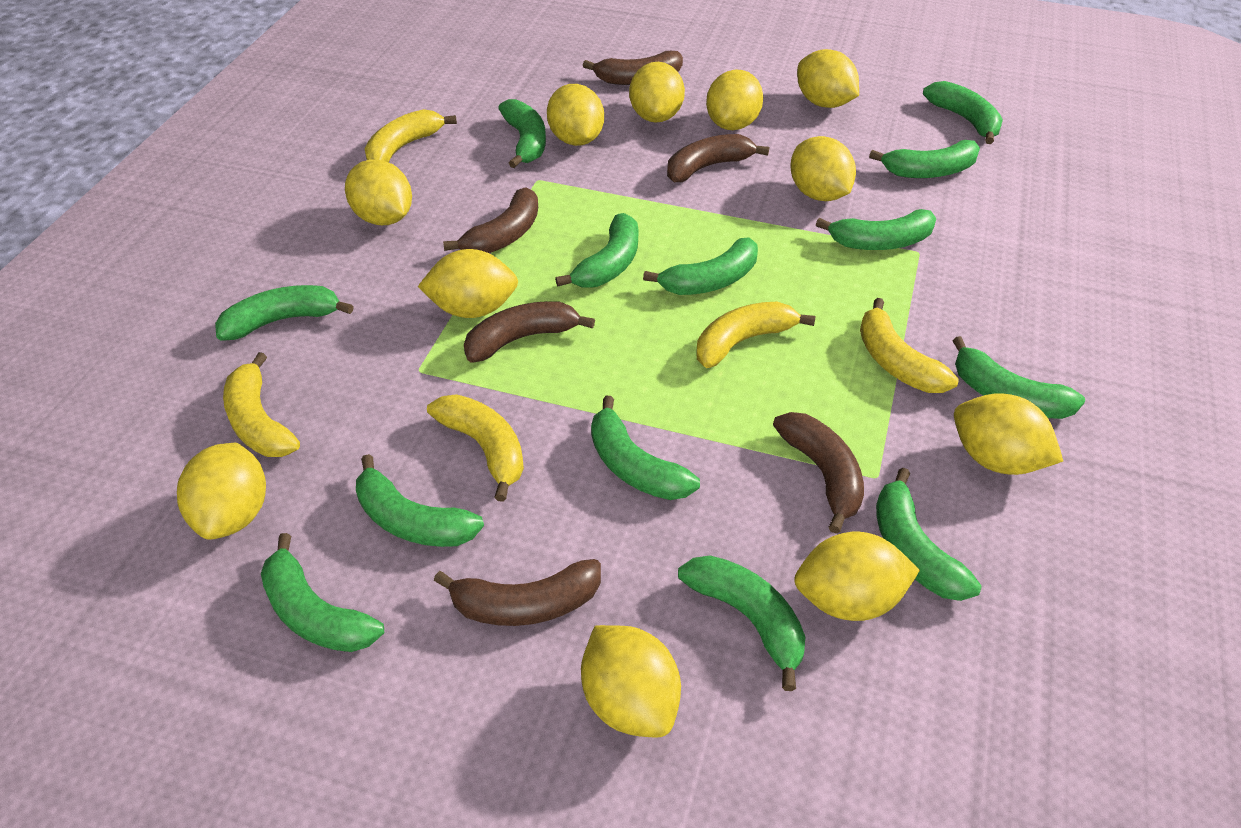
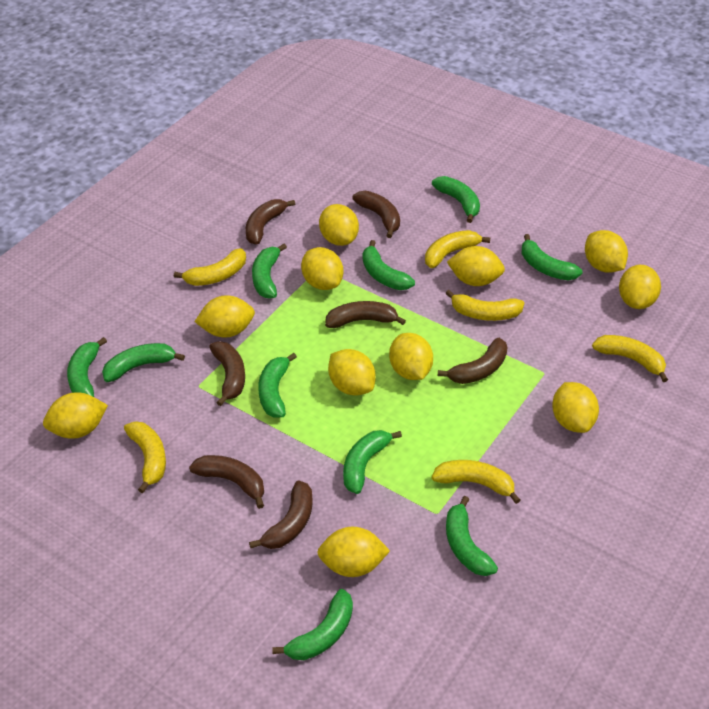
brown banana: 6 -> 7
green banana: 13 -> 10
yellow banana: 5 -> 6

